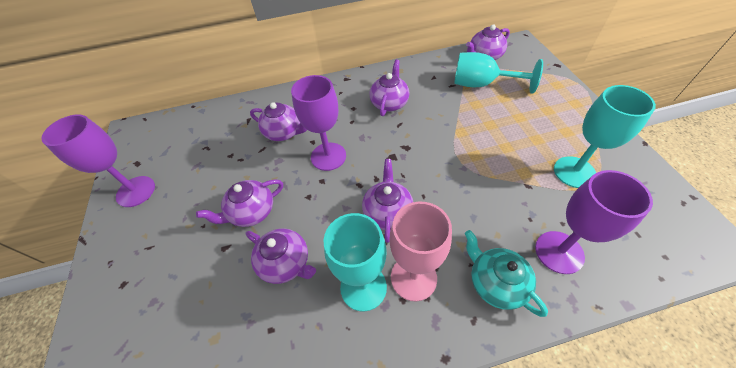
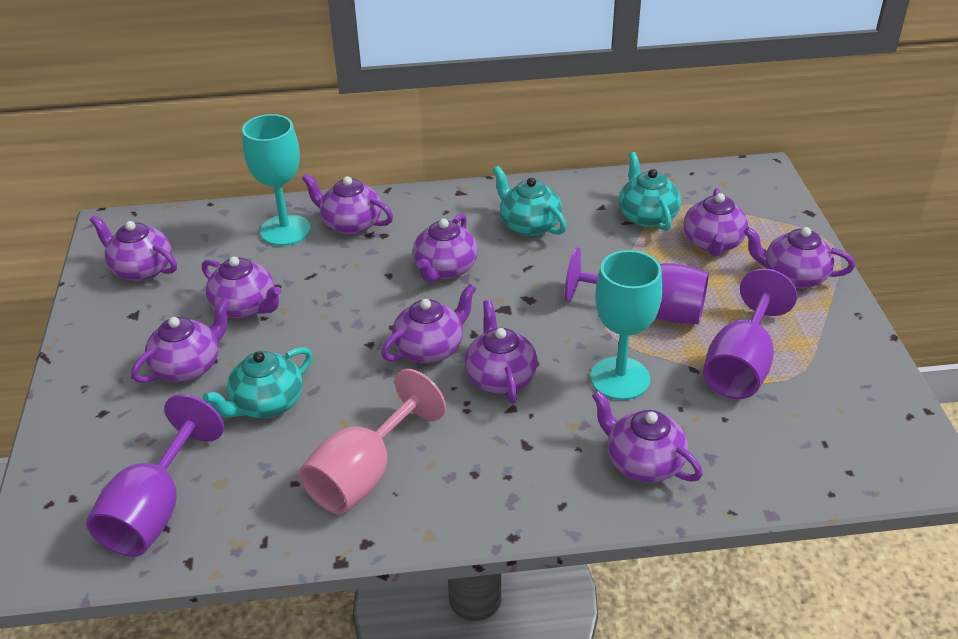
purple teapot: 6 -> 10
turquoise goblet: 3 -> 2
turquoise teapot: 1 -> 3

